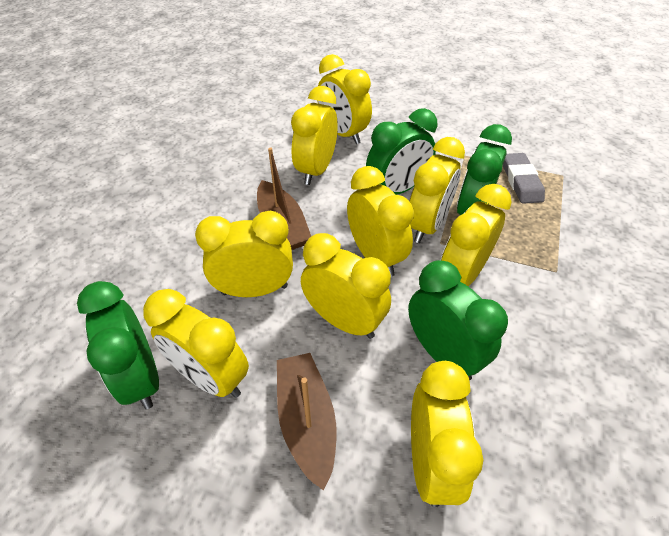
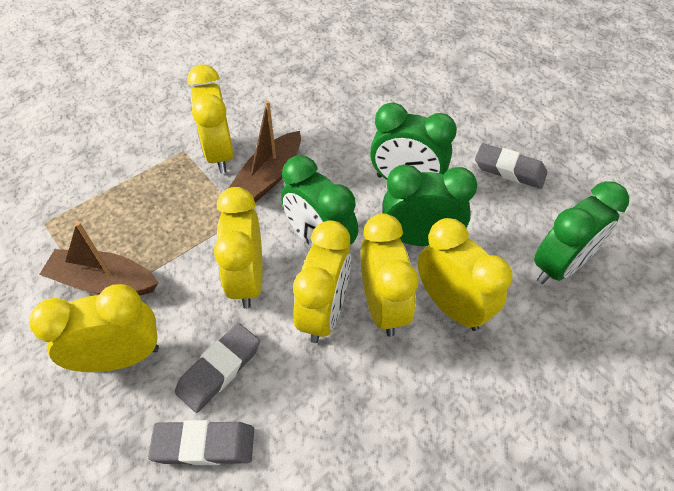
grey eraser: 1 -> 3
yellow clock: 9 -> 6

